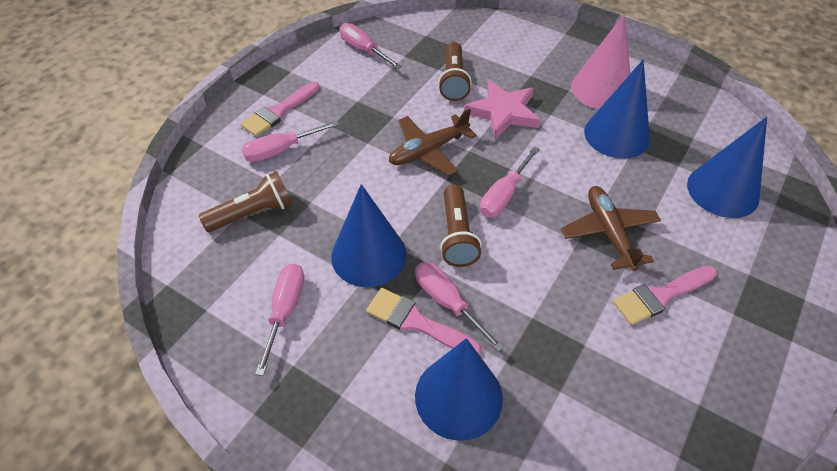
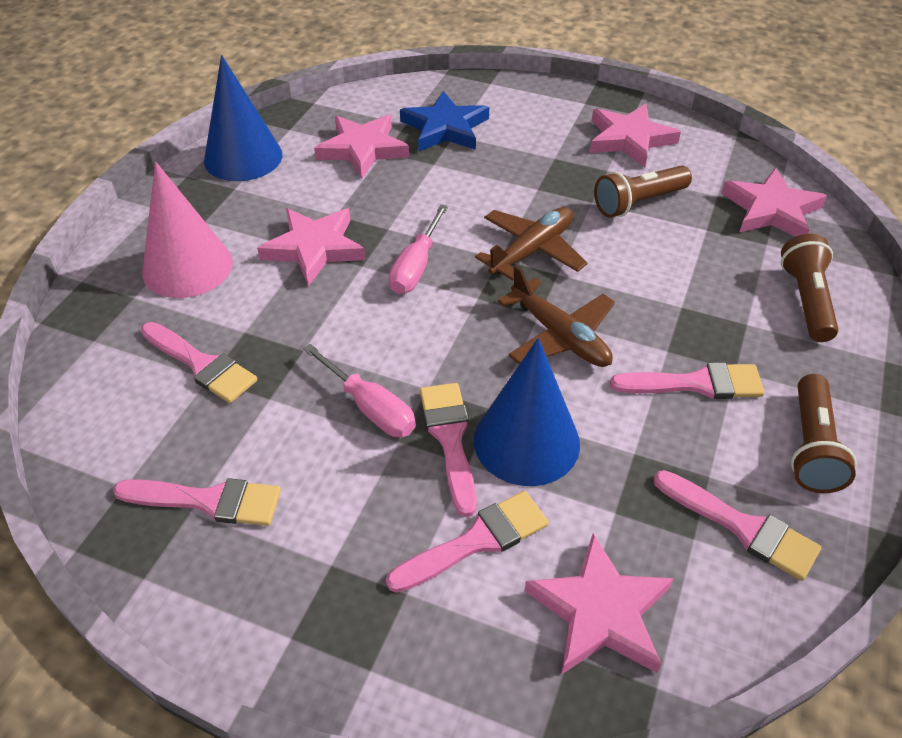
blue cone: 4 -> 2
blue star: 0 -> 1
pink brush: 3 -> 6
pink screwdriver: 5 -> 2
pink star: 1 -> 5

